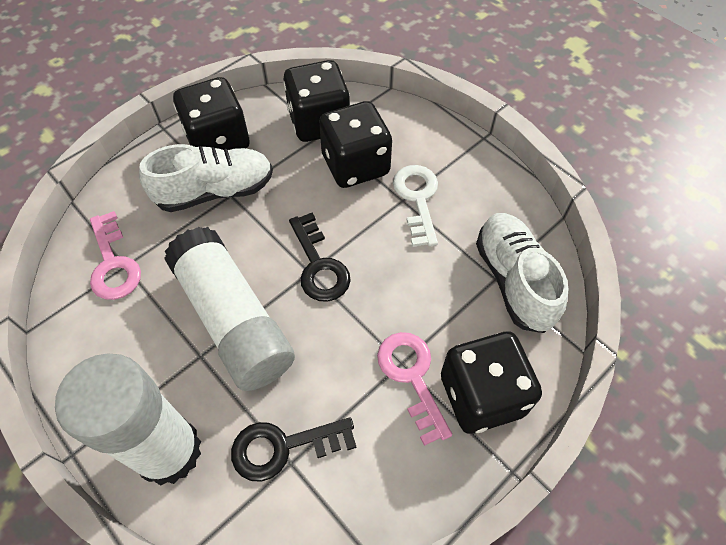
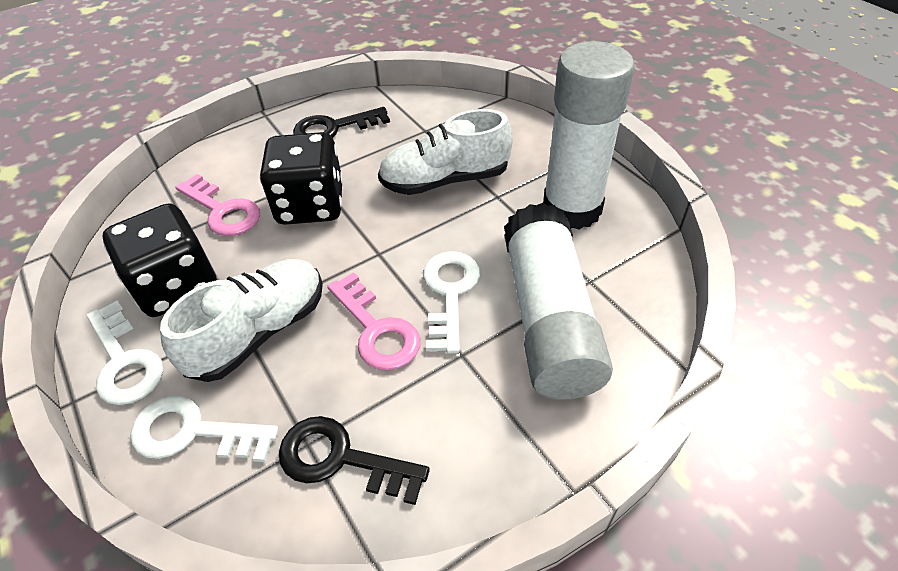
black dice: 4 -> 2
white key: 1 -> 3

